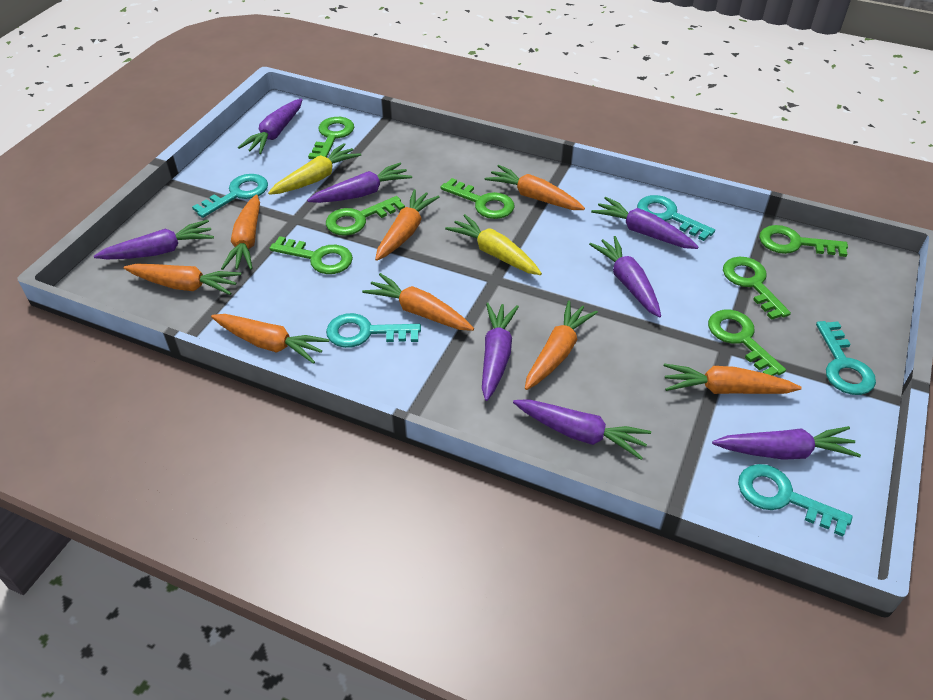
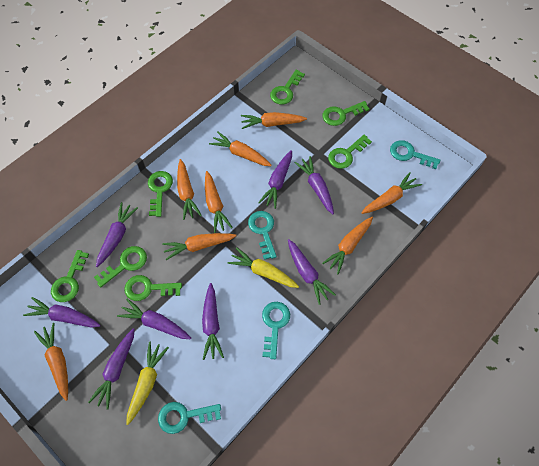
turquoise key: 5 -> 4

